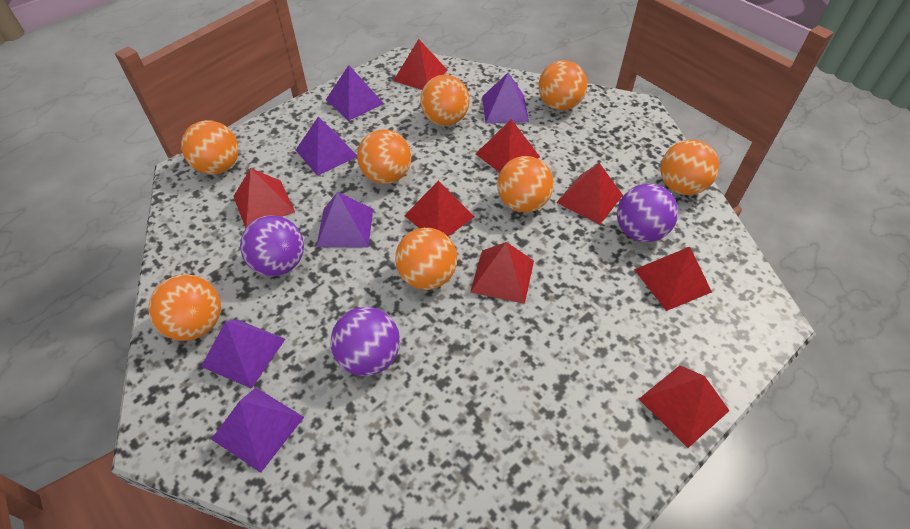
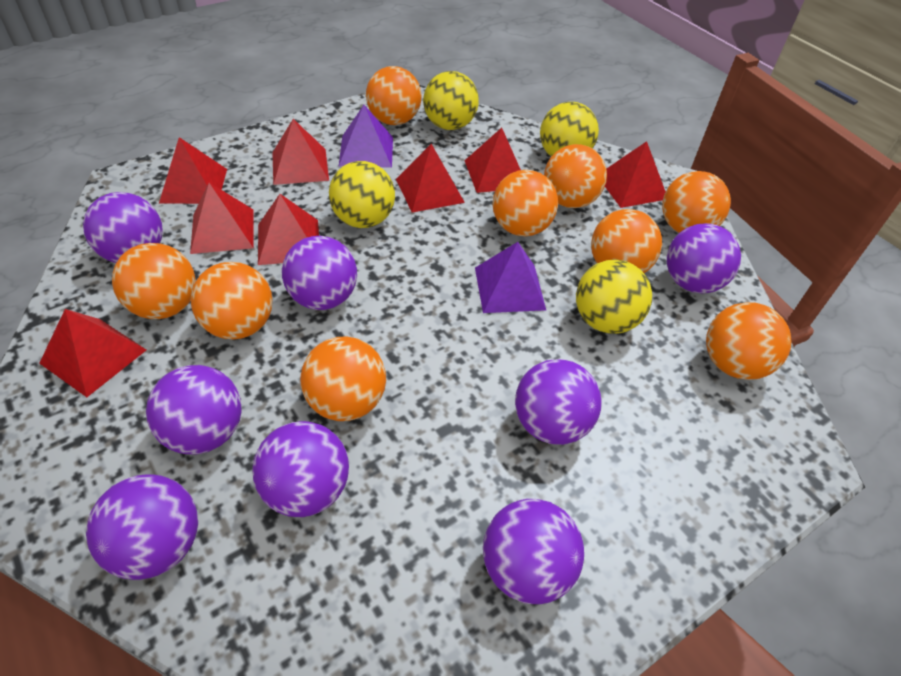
orange ball: 8 -> 9
purple ball: 3 -> 8
purple pyramid: 6 -> 2
yellow ball: 0 -> 4

